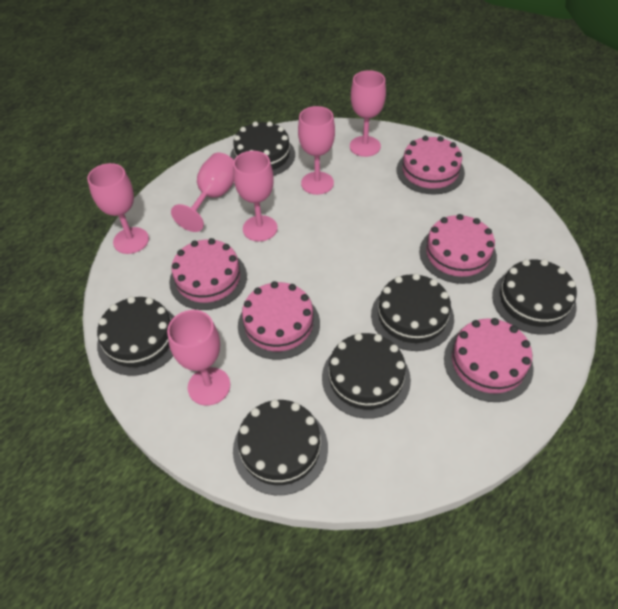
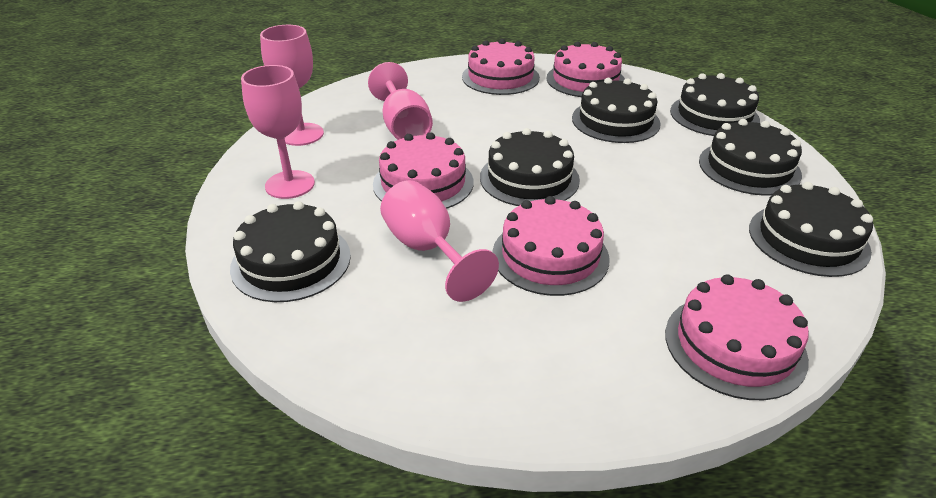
pink goblet: 6 -> 4

